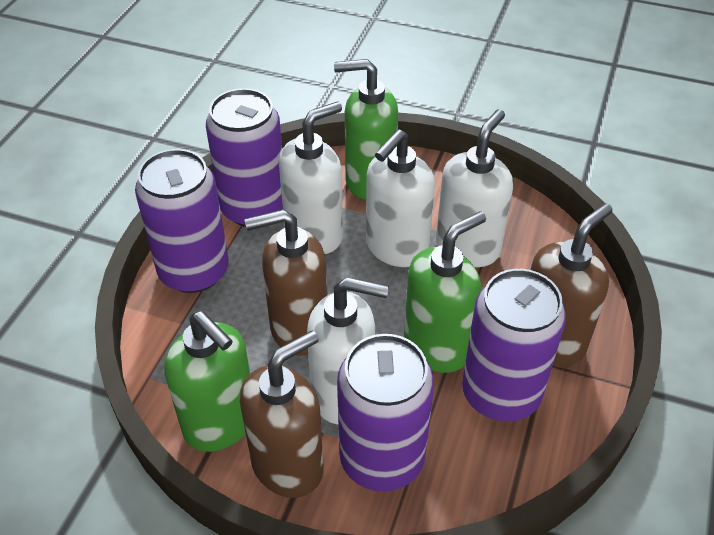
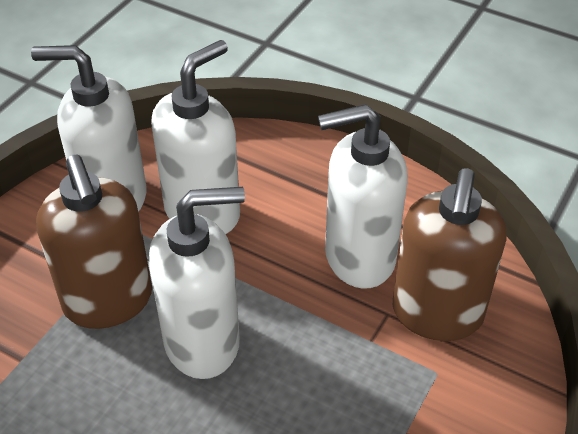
brown soap dispenser: 3 -> 2
green soap dispenser: 3 -> 0
purple can: 4 -> 0

